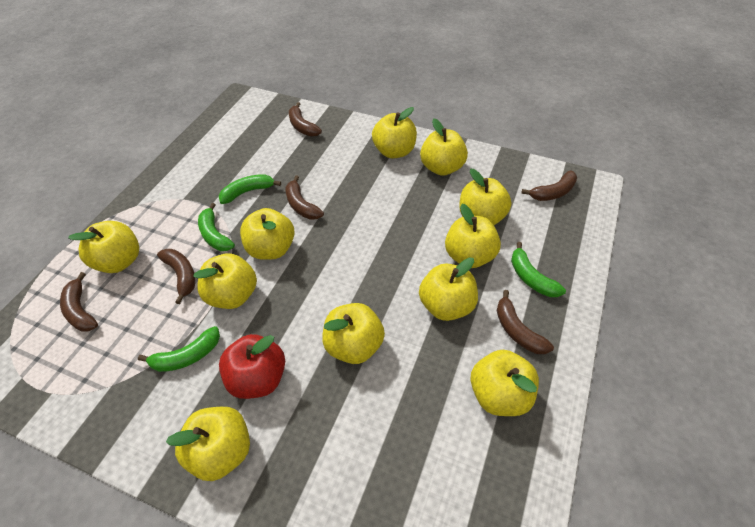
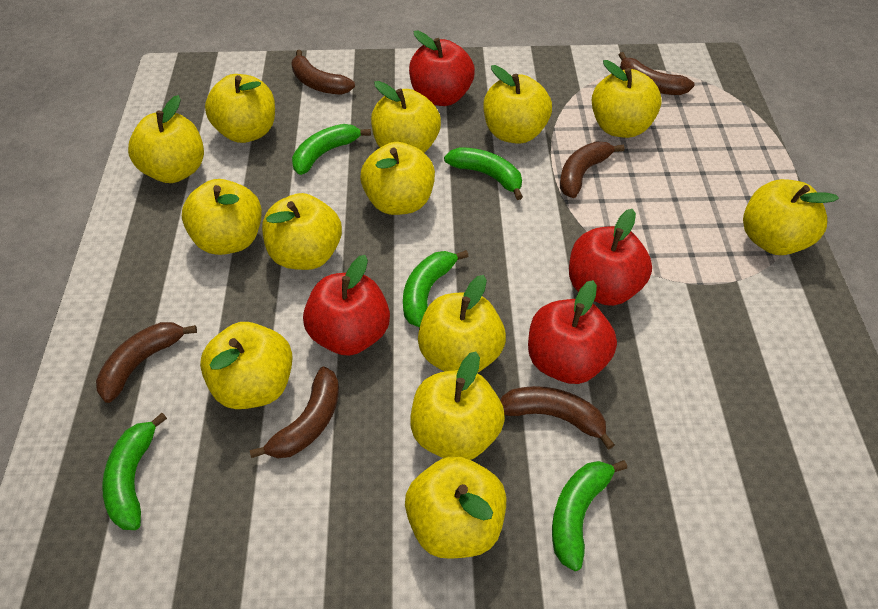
green banana: 4 -> 5
red apple: 1 -> 4
yellow apple: 11 -> 13

